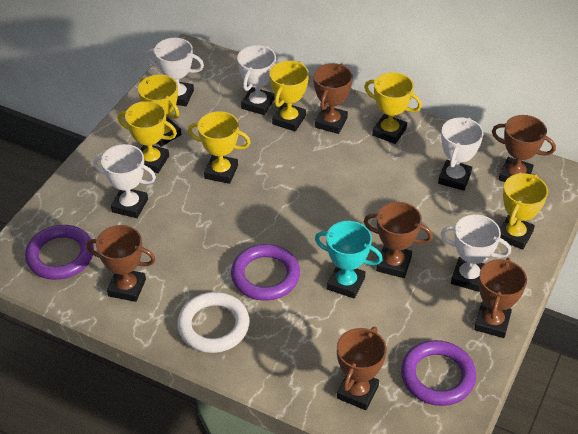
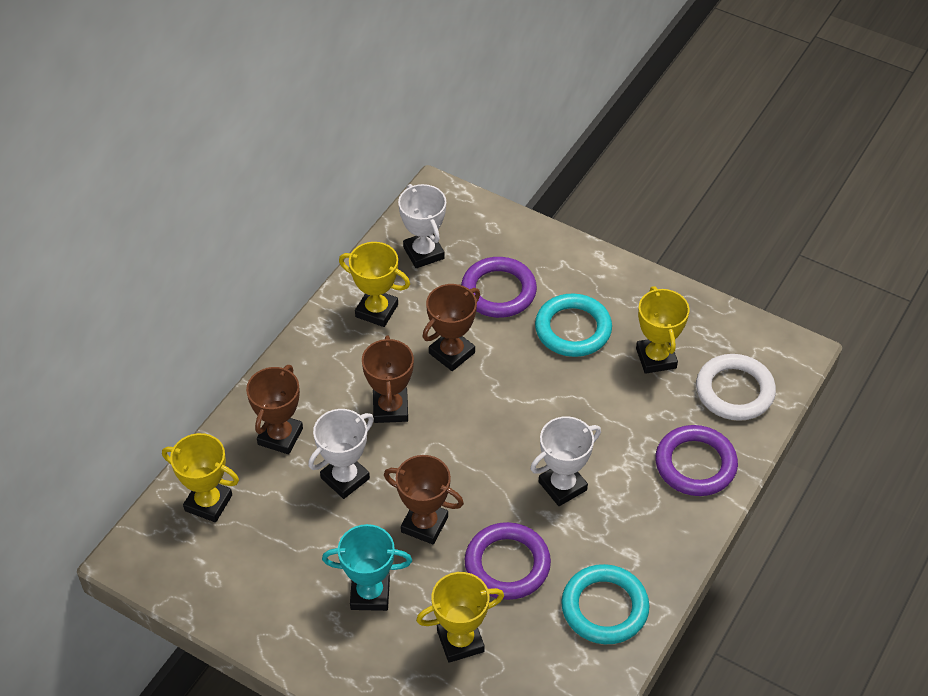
brown trophy: 6 -> 4
turquoise ring: 0 -> 2
white trophy: 5 -> 3
yellow trophy: 6 -> 4

